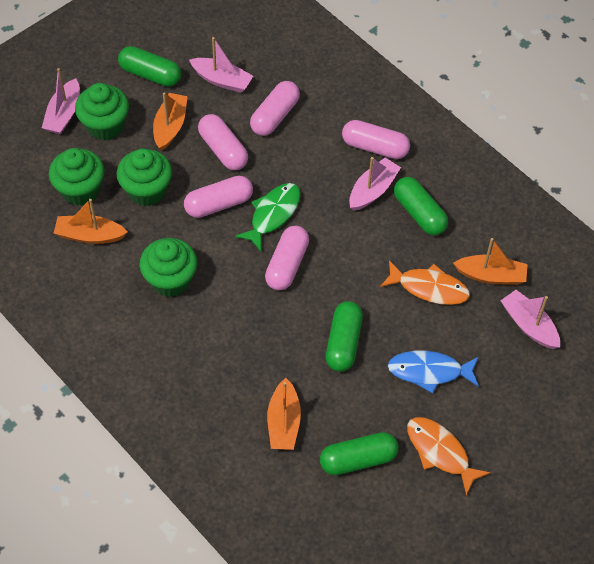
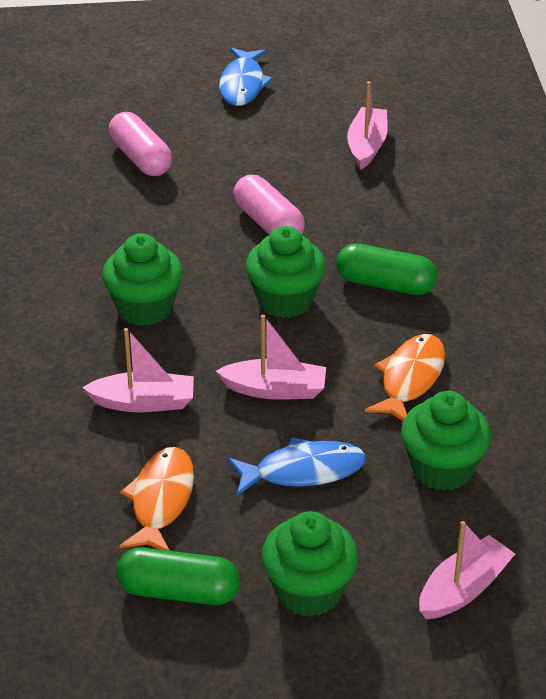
blue fish: 1 -> 2
green capsule: 4 -> 2
green fish: 1 -> 0
orange boat: 4 -> 0
pink capsule: 5 -> 2

